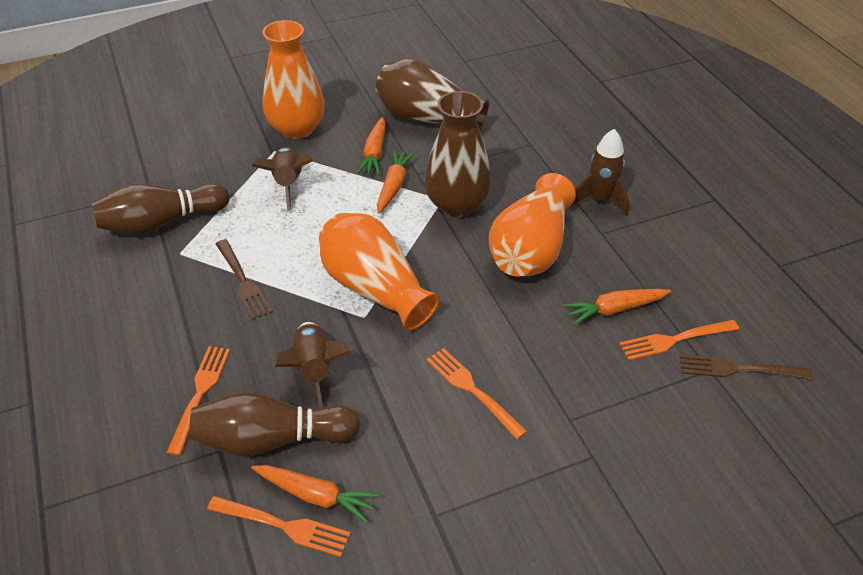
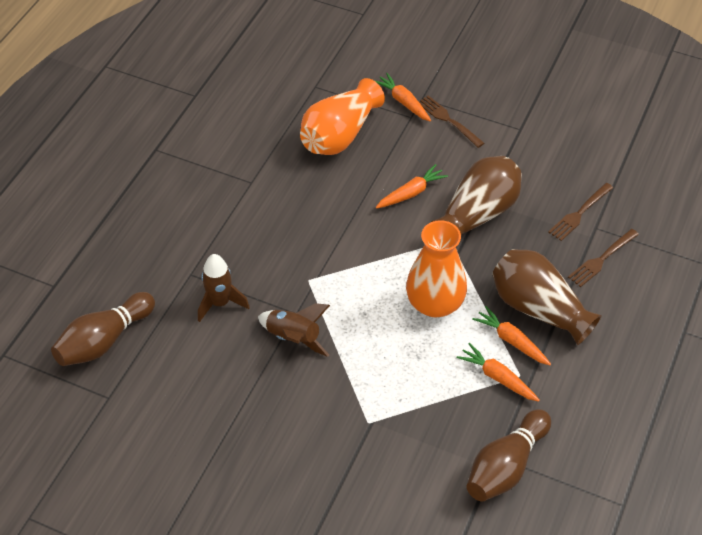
brown fork: 2 -> 3
brown rocket: 3 -> 2
orange fork: 4 -> 0
orange vase: 3 -> 2

